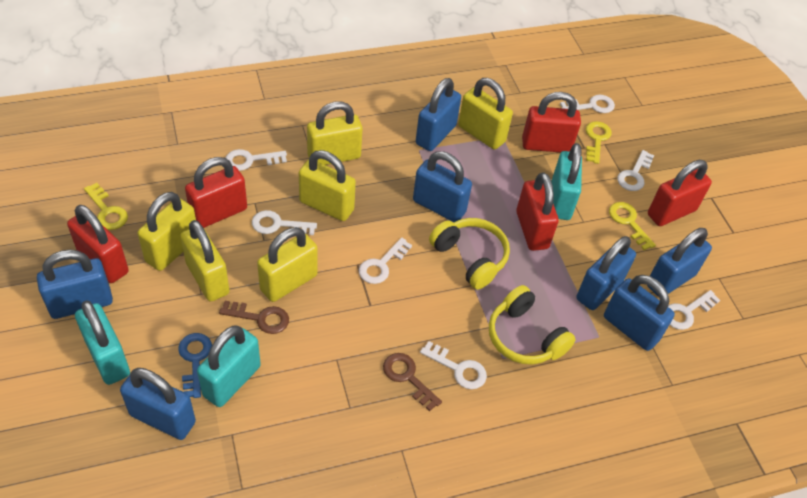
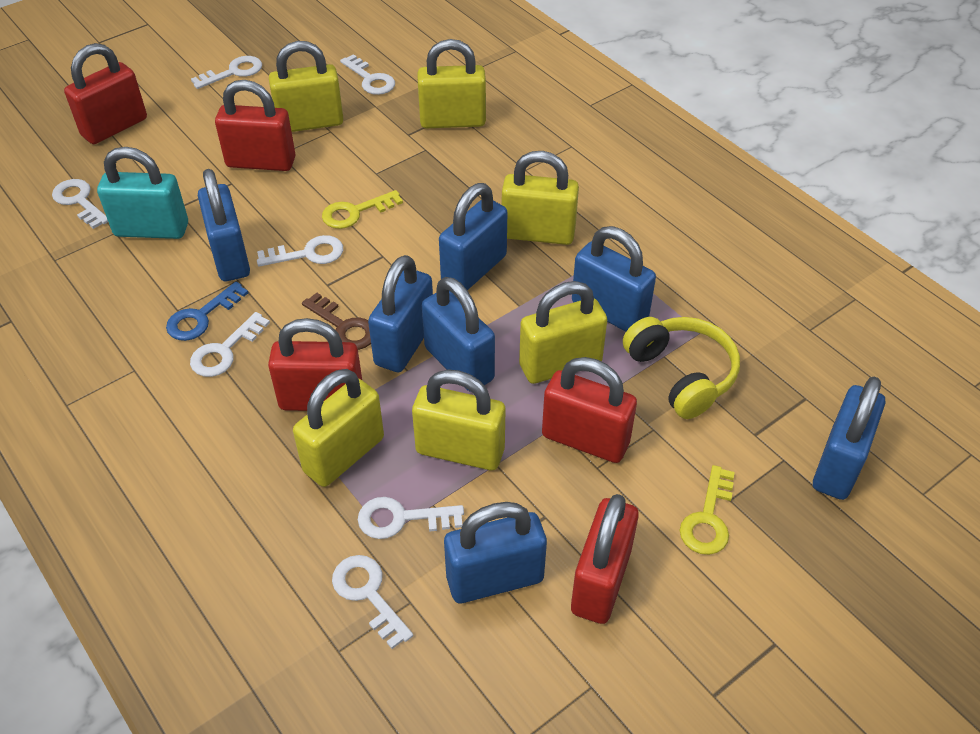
brown key: 2 -> 1
turquoise padlock: 3 -> 1
yellow headphones: 2 -> 1
yellow key: 3 -> 2

